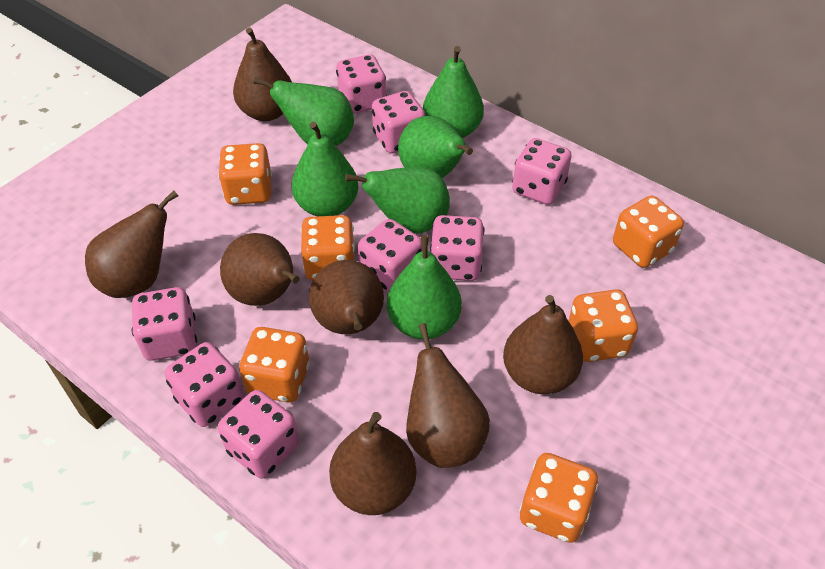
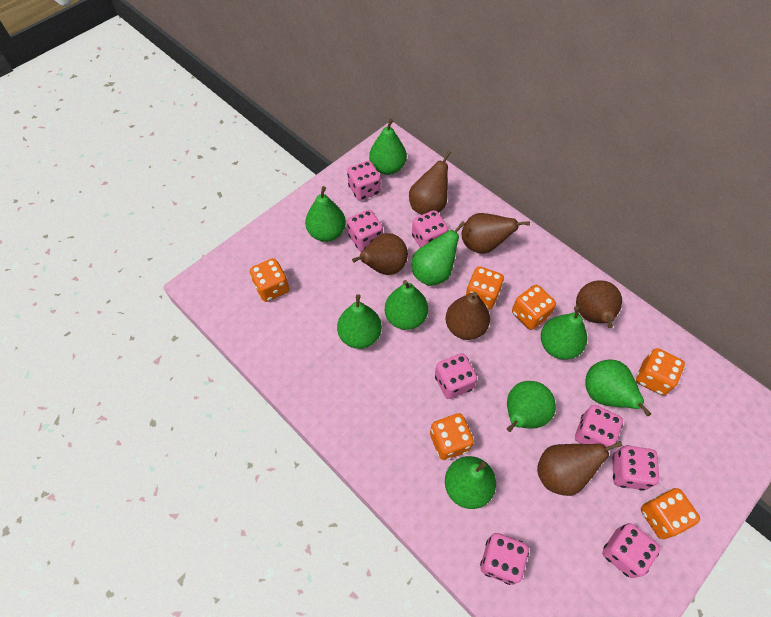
brown pear: 7 -> 6
green pear: 6 -> 9

